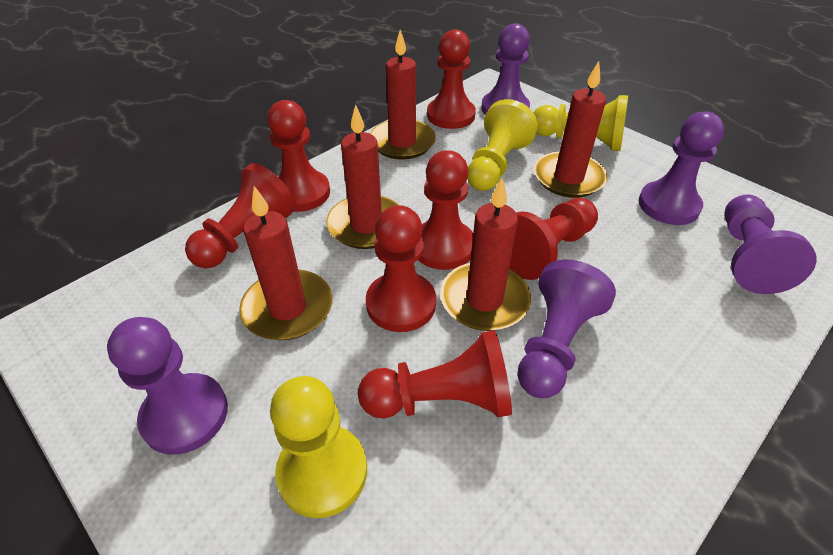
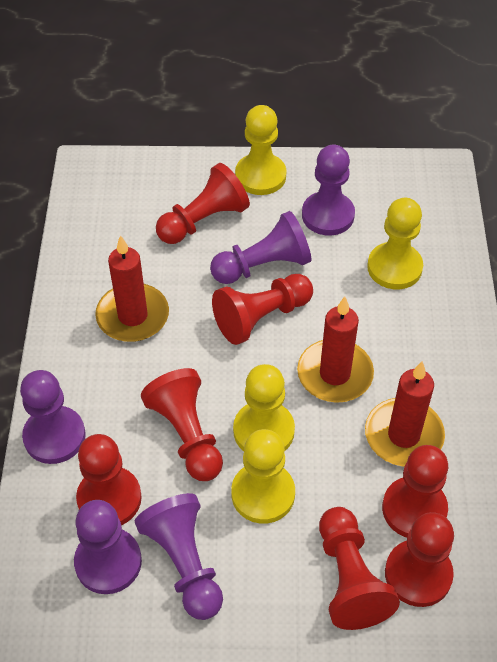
red candle: 5 -> 3
yellow pawn: 3 -> 4

